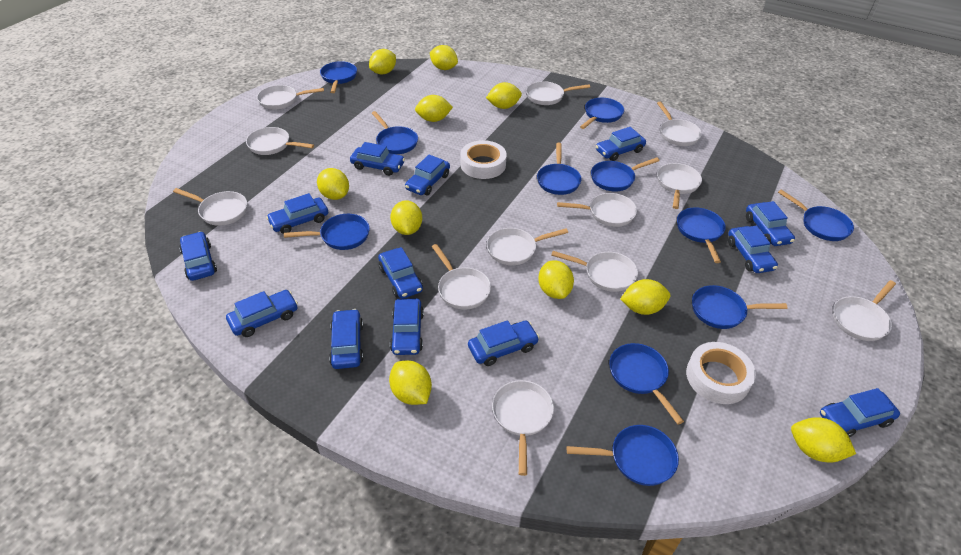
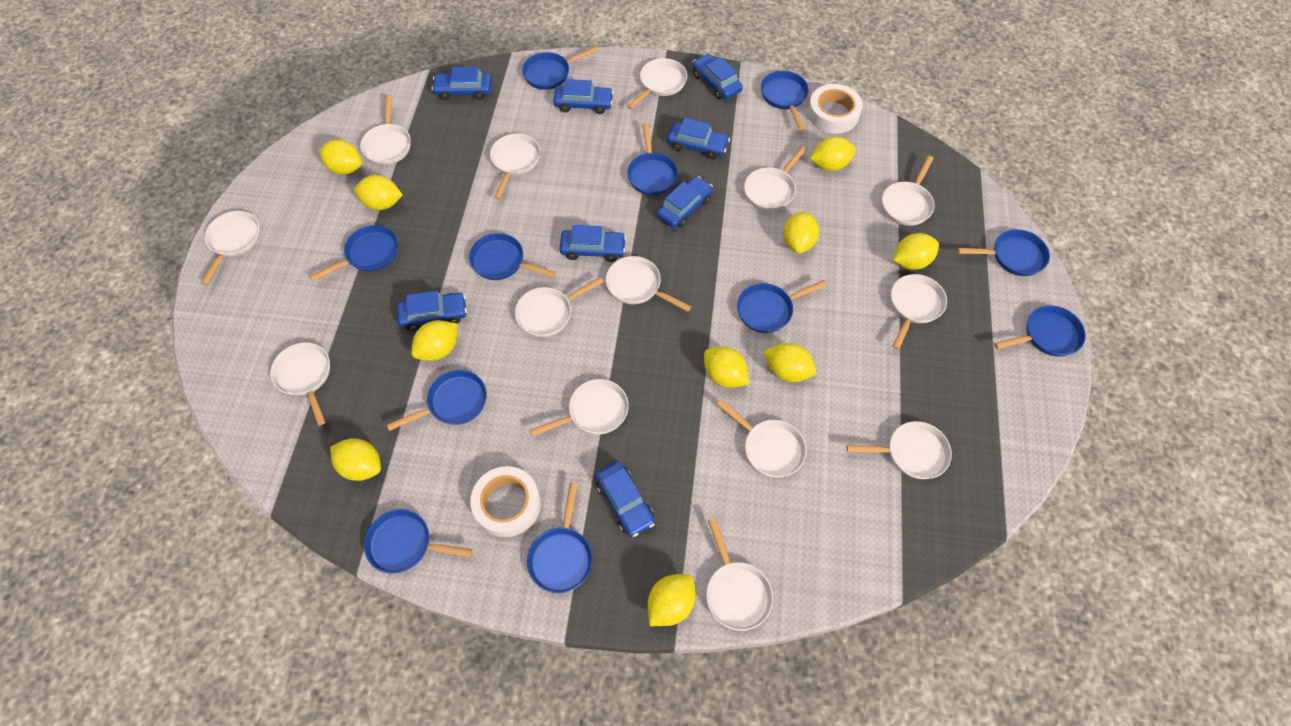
blue car: 13 -> 8
white pan: 12 -> 14

